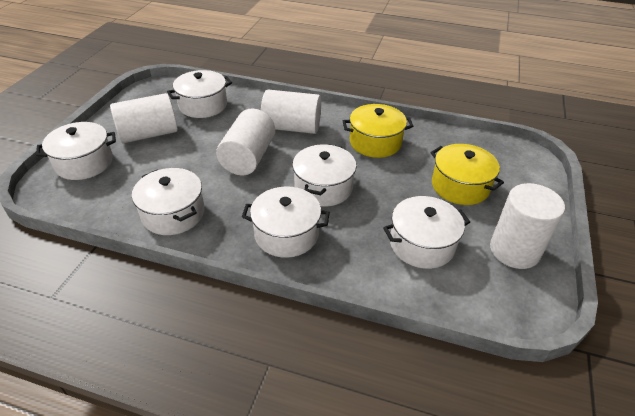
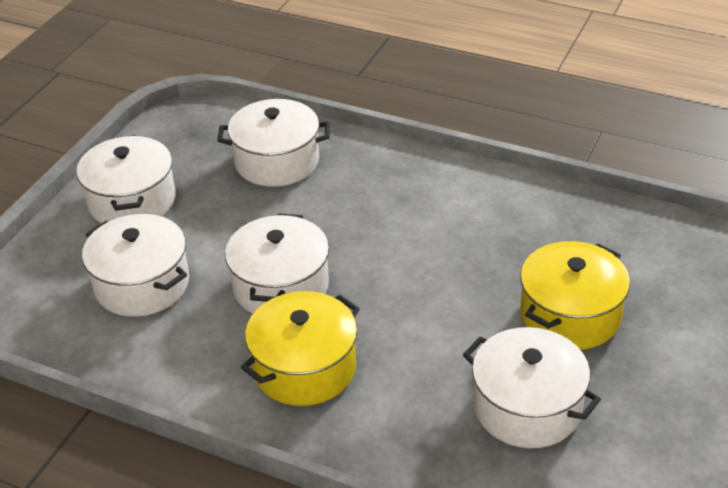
white cylinder: 4 -> 0
white pot: 6 -> 5

